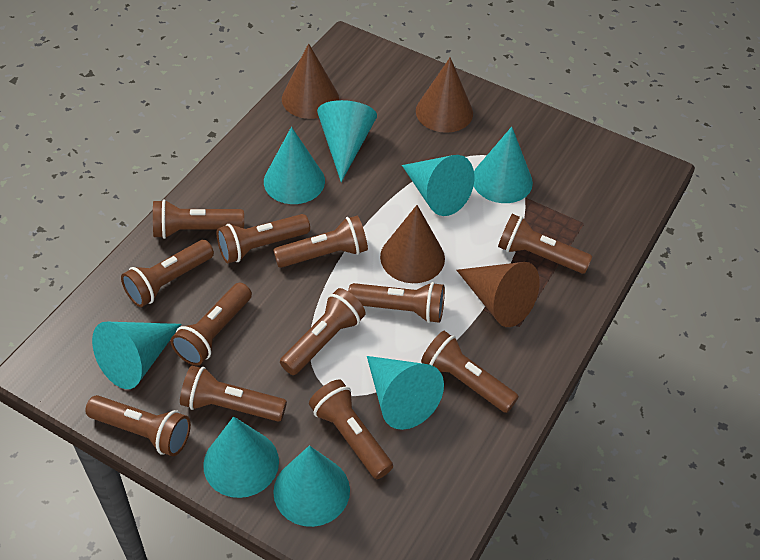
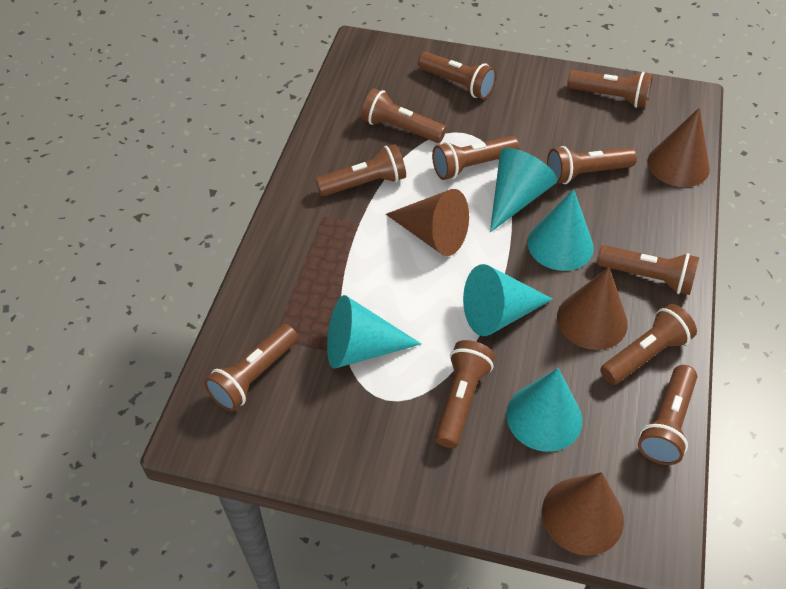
brown flashlight: 12 -> 11
turquoise cone: 8 -> 5

